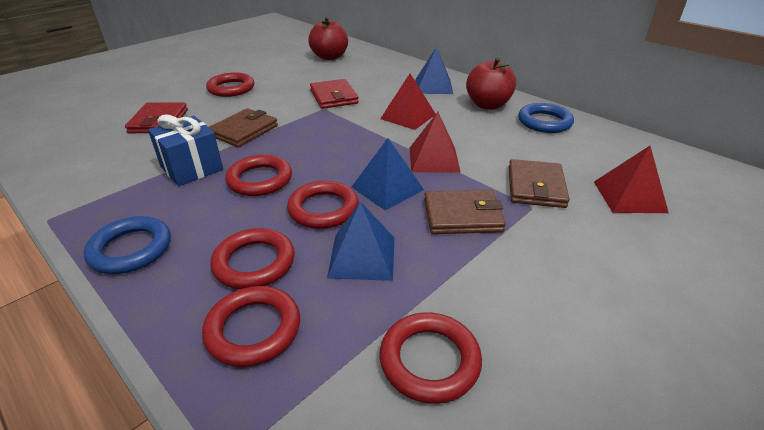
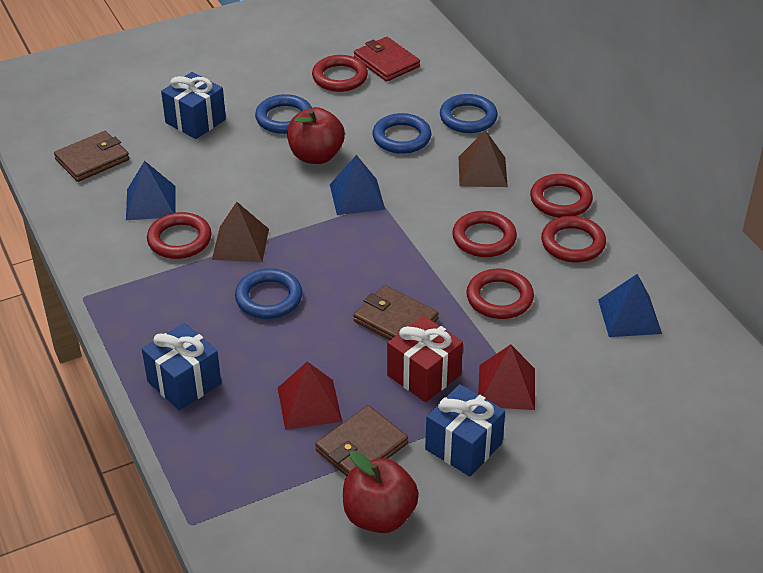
blue gift: 1 -> 3
blue ring: 2 -> 4
brown pyramid: 0 -> 2
red gift: 0 -> 1
red pyramid: 3 -> 2
red wallet: 2 -> 1

